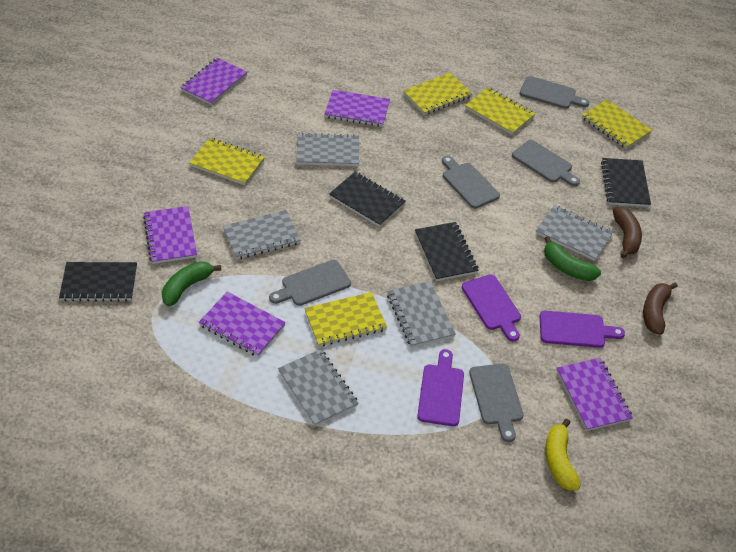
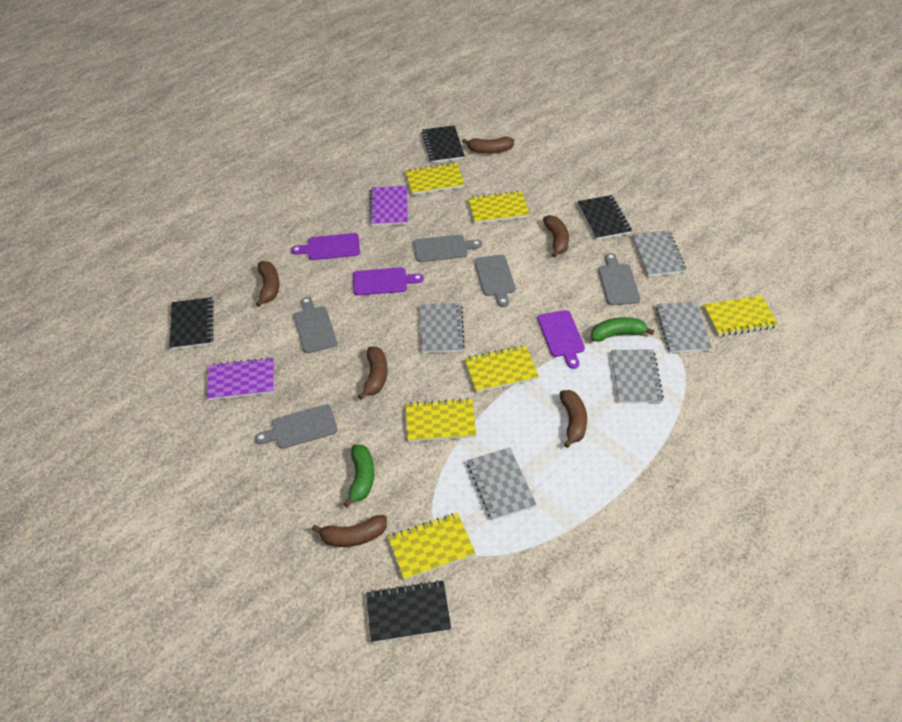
brown banana: 2 -> 6
purple notebook: 5 -> 2
yellow banana: 1 -> 0
yellow notebook: 5 -> 6

